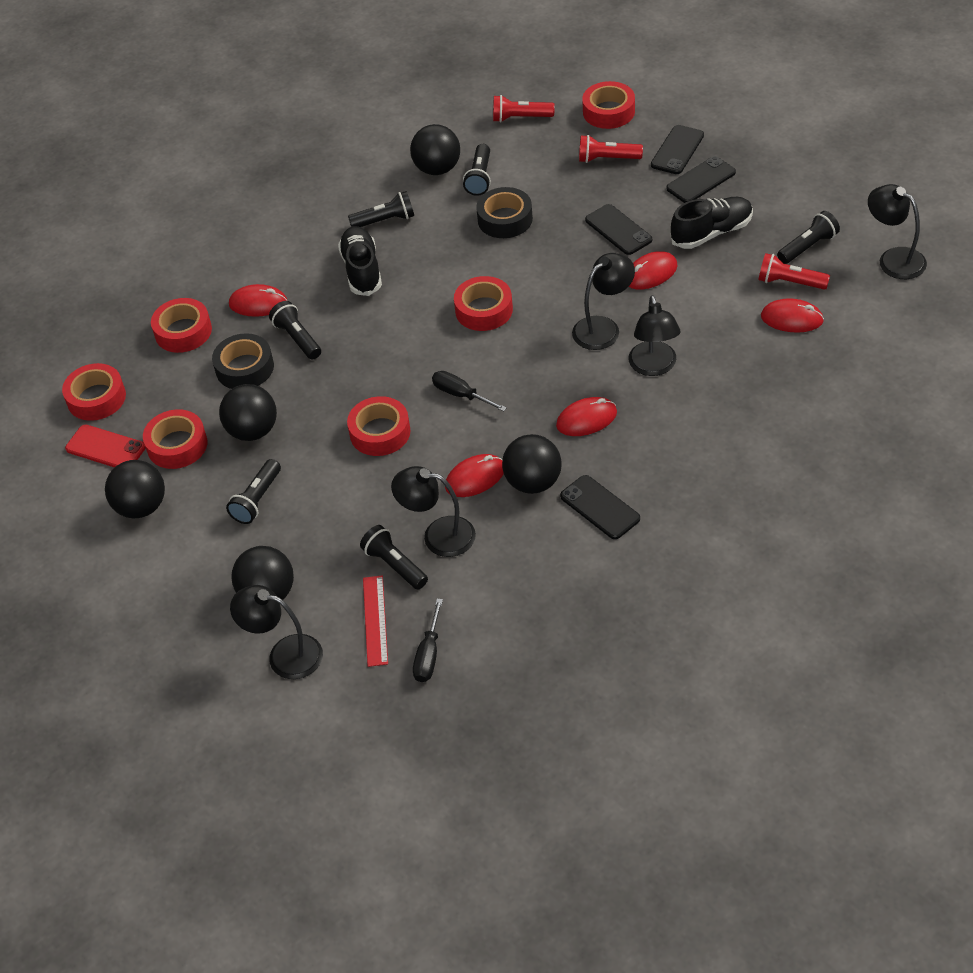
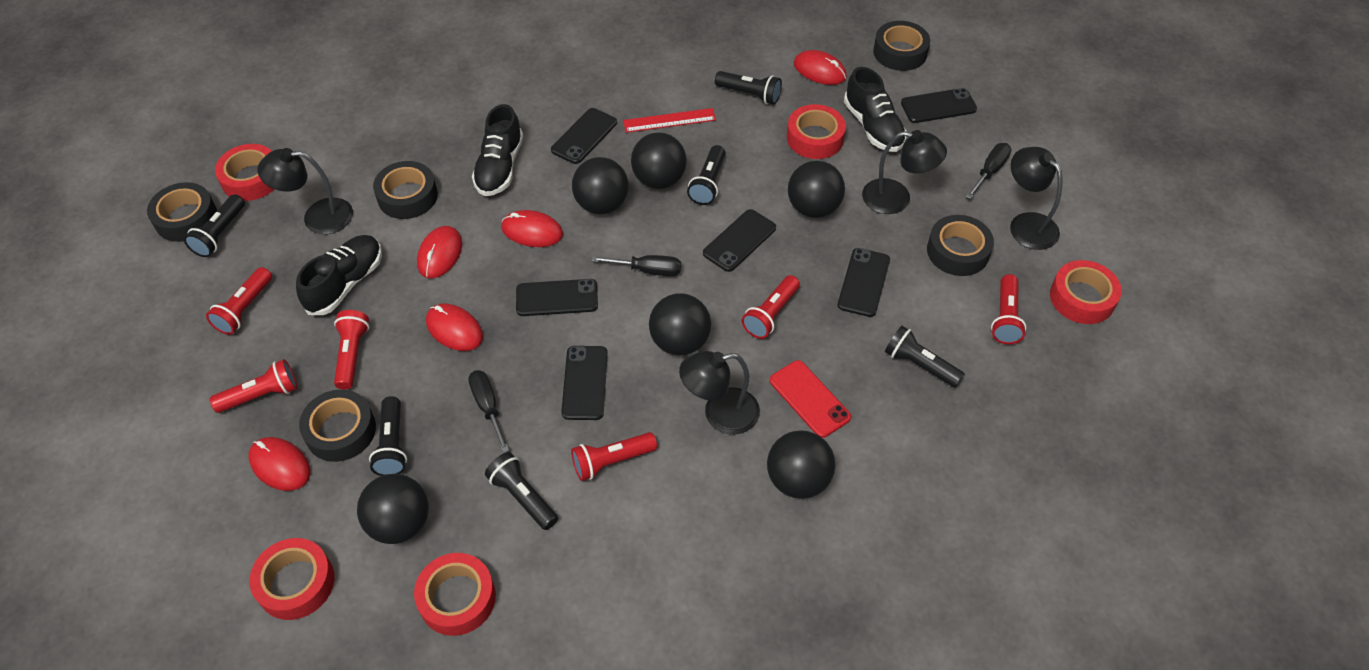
black ball: 5 -> 6
black lamp: 5 -> 4
black phone: 4 -> 6
black screwdriver: 2 -> 3
black shoe: 2 -> 3
black tape: 2 -> 5
red flashlight: 3 -> 6
red tape: 6 -> 5

